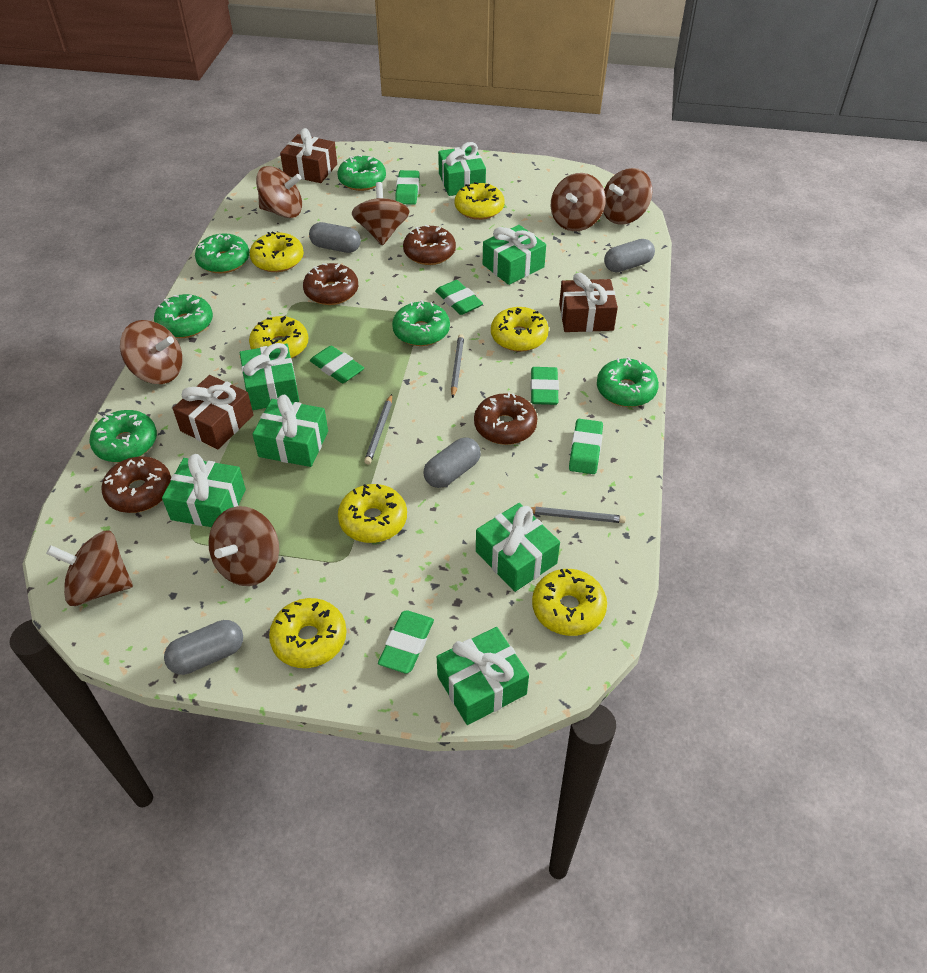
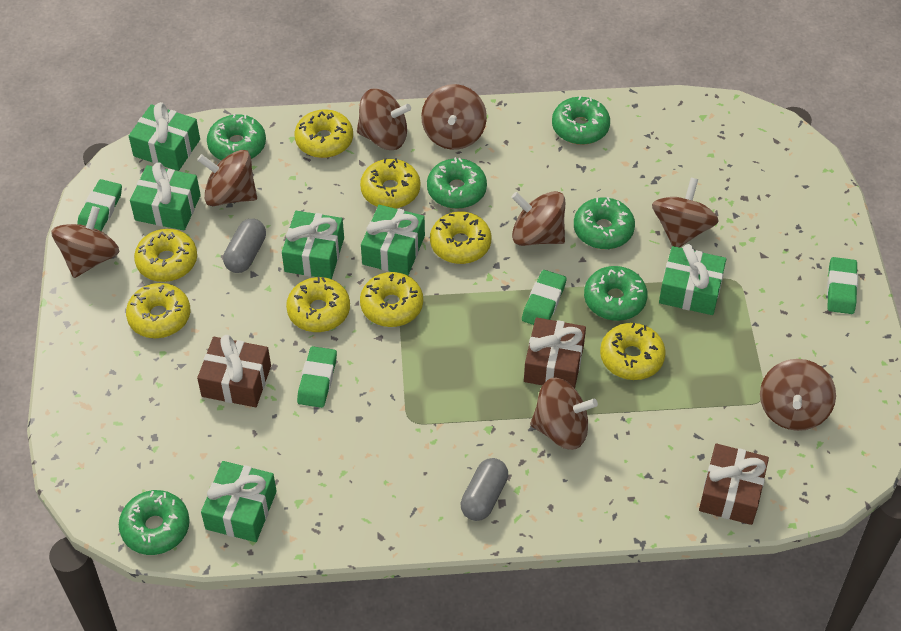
brown donut: 4 -> 0
brown spinning top: 7 -> 8
green eraser: 6 -> 4
green gift: 7 -> 6
grey capsule: 4 -> 2
grey pencil: 3 -> 0
yellow donut: 7 -> 8

